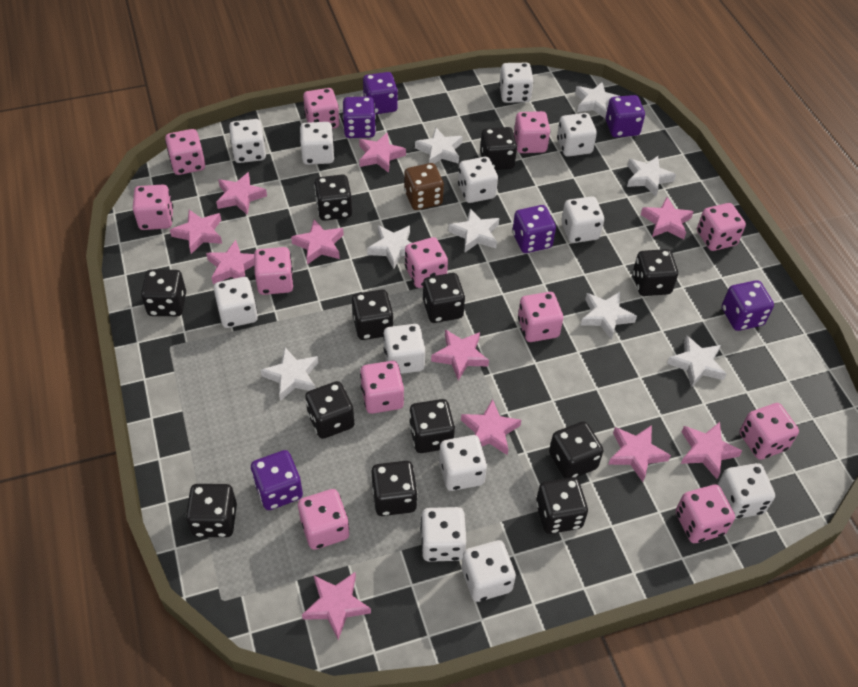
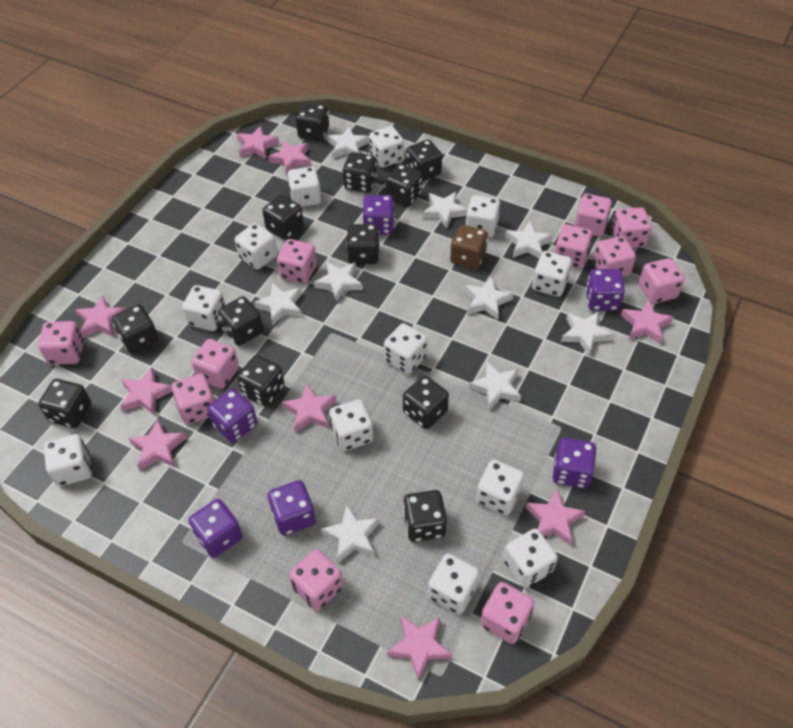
pink dice: 12 -> 11
pink star: 11 -> 9
white star: 8 -> 9

